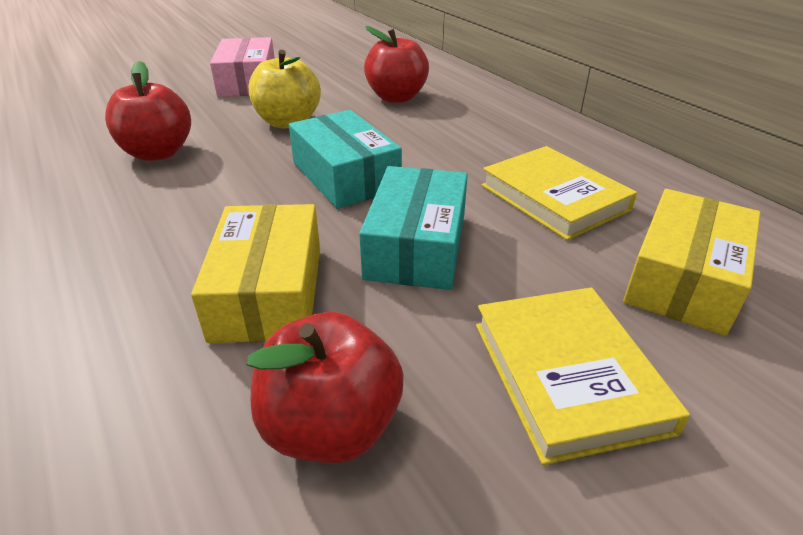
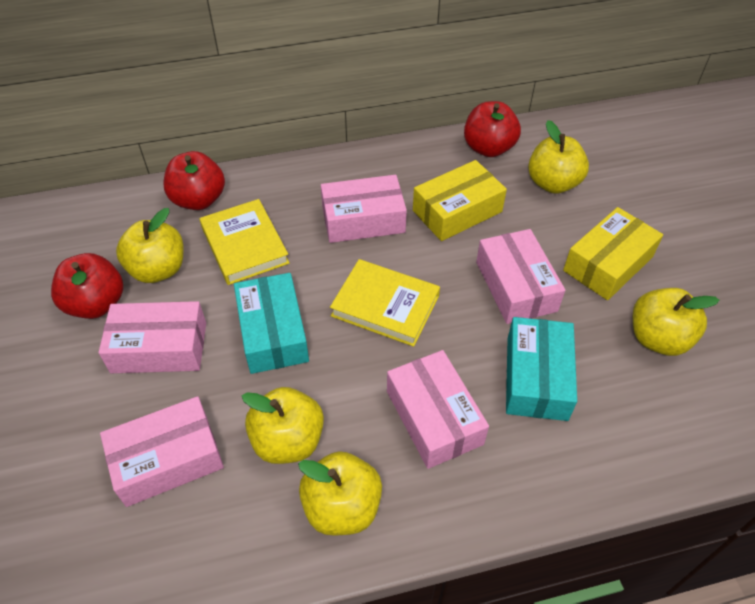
pink box: 1 -> 5
yellow apple: 1 -> 5

